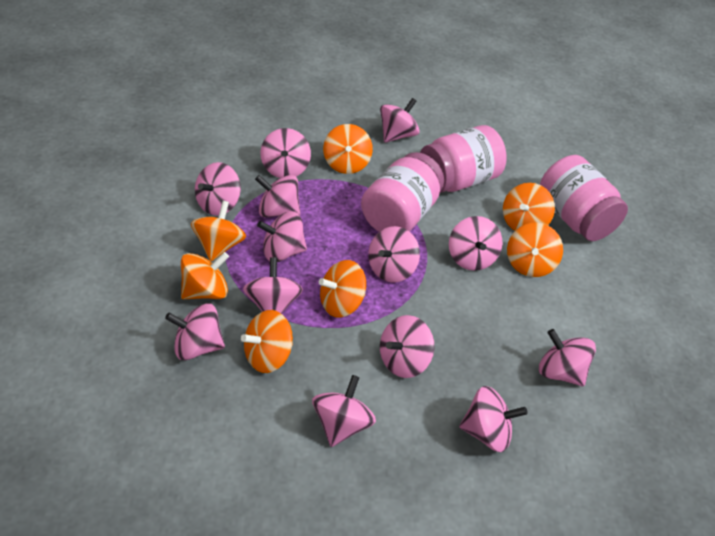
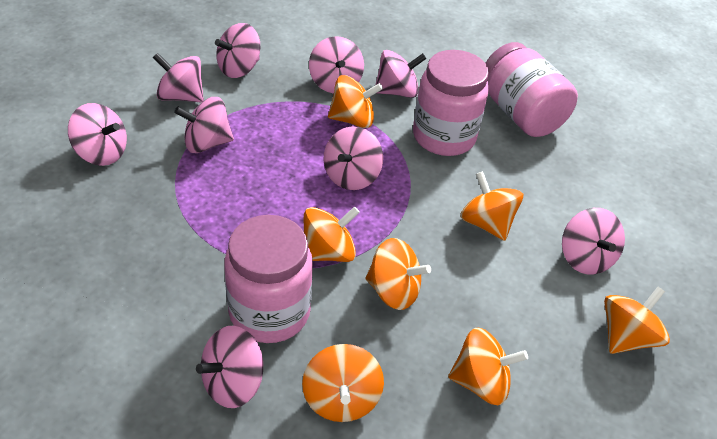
pink spinning top: 13 -> 9

